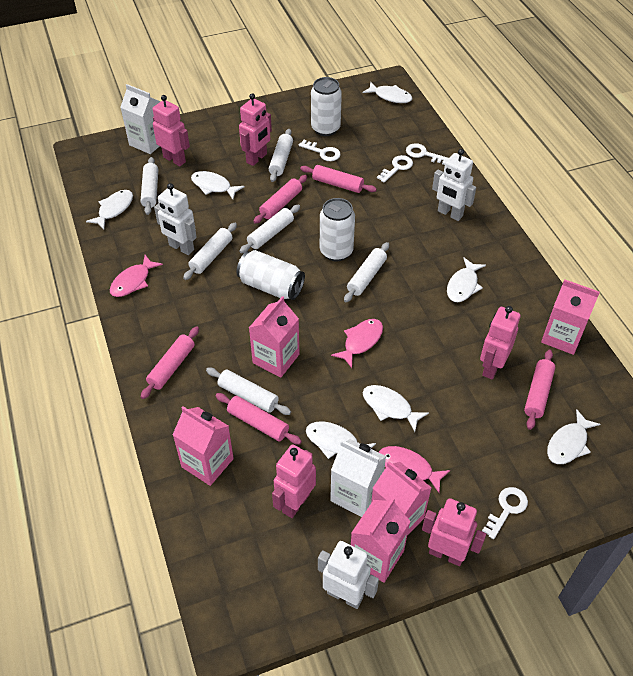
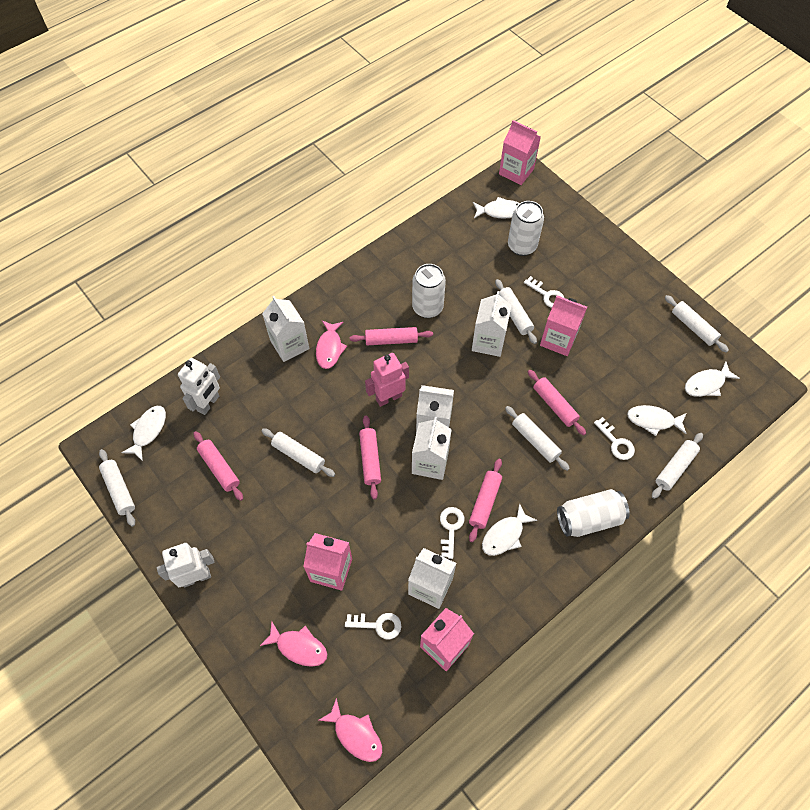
pink carton: 5 -> 4
pink robot: 5 -> 1
white carton: 2 -> 5
white fish: 7 -> 5
white robot: 3 -> 2

